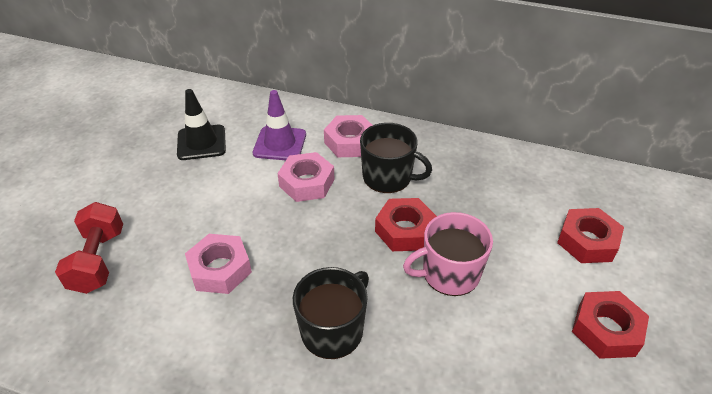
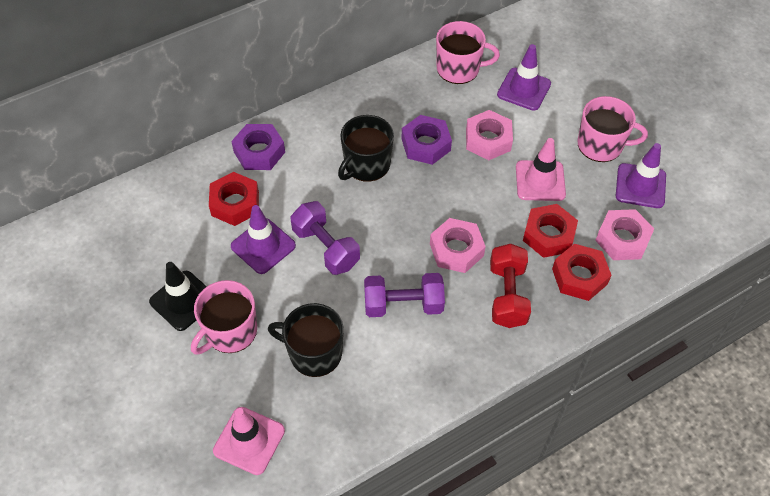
pink mug: 1 -> 3
pink traffic cone: 0 -> 2
purple dumbbell: 0 -> 2
purple nut: 0 -> 2
purple traffic cone: 1 -> 3

